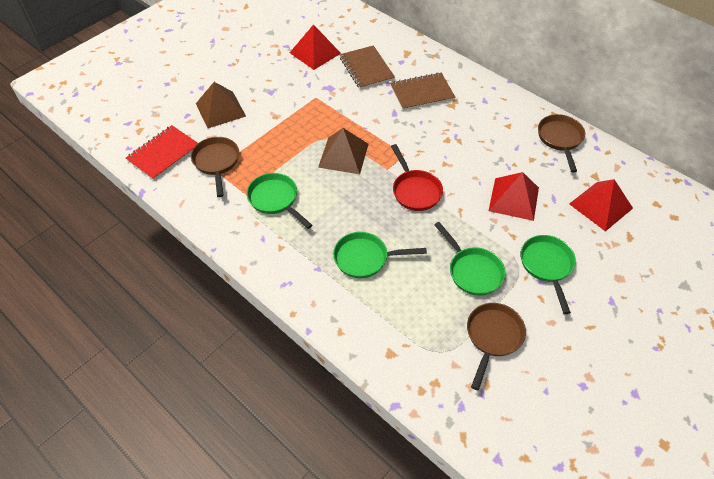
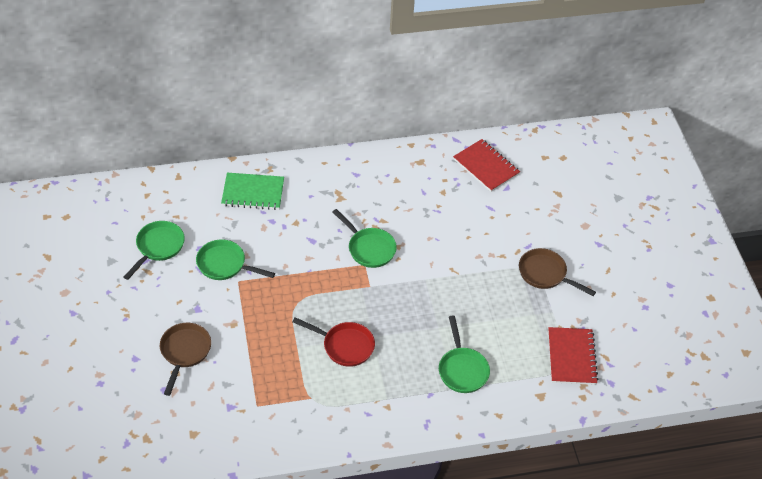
brown notebook: 2 -> 0
brown pan: 3 -> 2
brown pyramid: 2 -> 0
green notebook: 0 -> 1
red notebook: 1 -> 2
red pyramid: 3 -> 0

